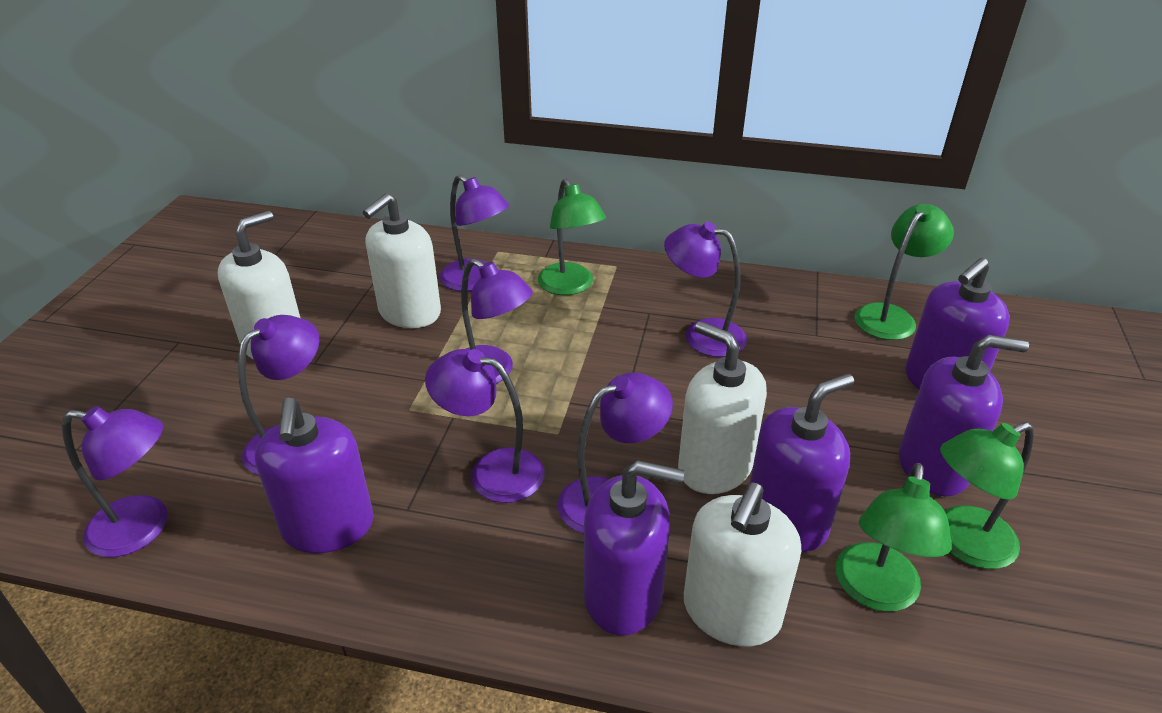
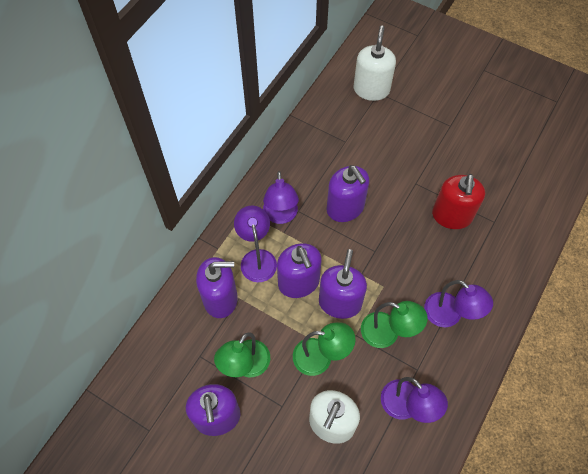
green lamp: 4 -> 3
purple lamp: 7 -> 4
red soap dispenser: 0 -> 1
white soap dispenser: 4 -> 2

